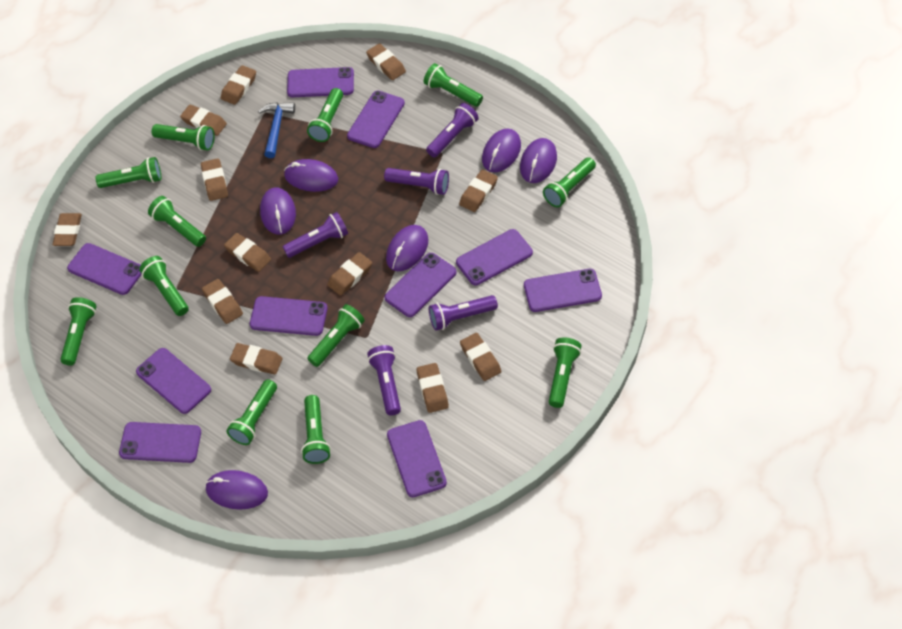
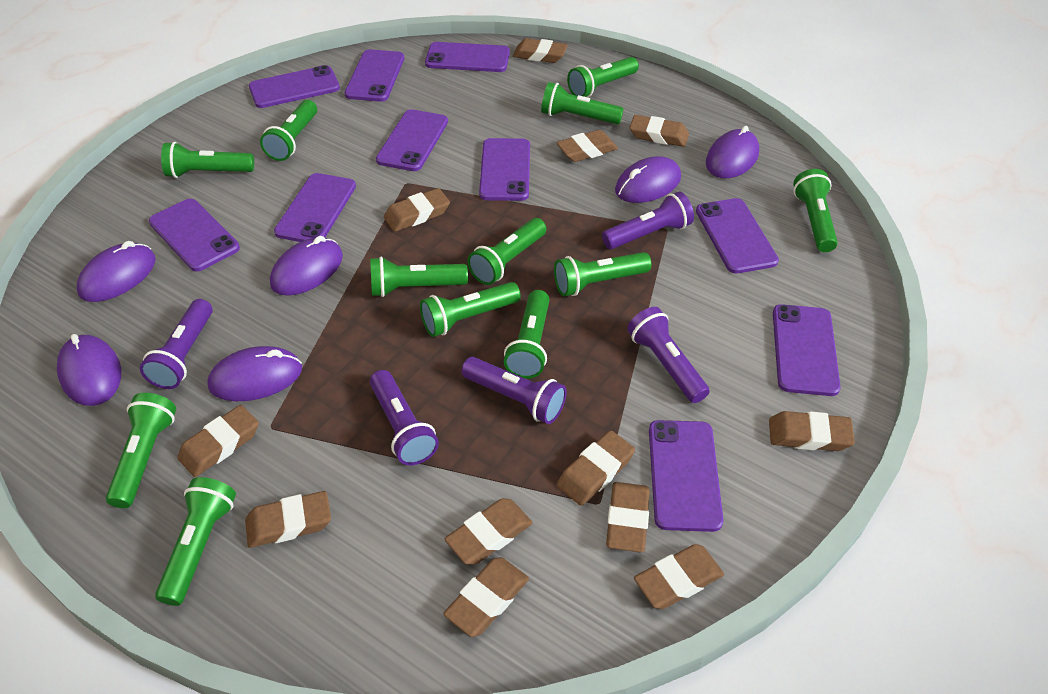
blue hammer: 1 -> 0

